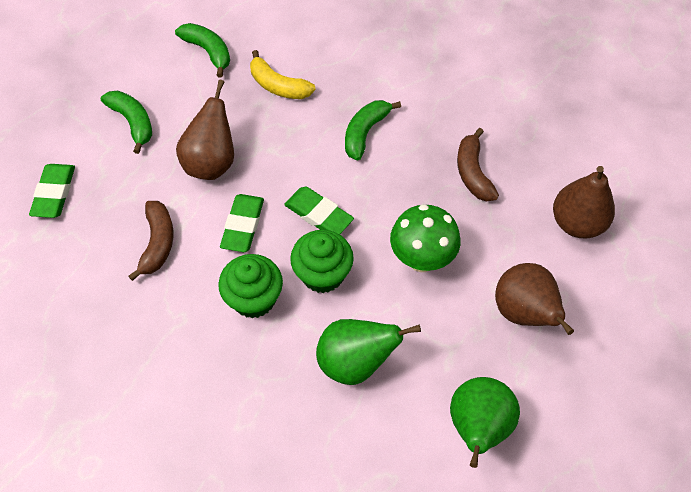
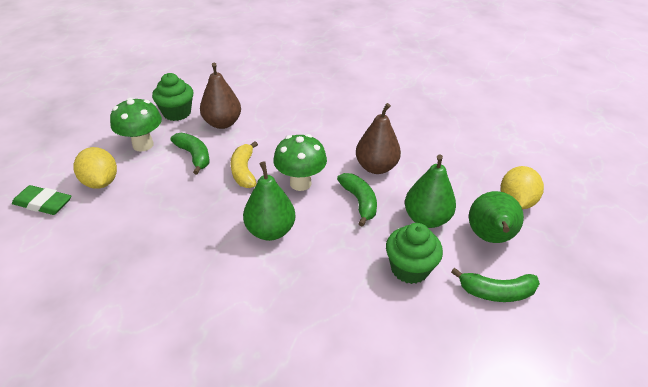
brown banana: 2 -> 0
brown pear: 3 -> 2
green eraser: 3 -> 1
green mushroom: 1 -> 2
green pear: 2 -> 3
yellow lemon: 0 -> 2

